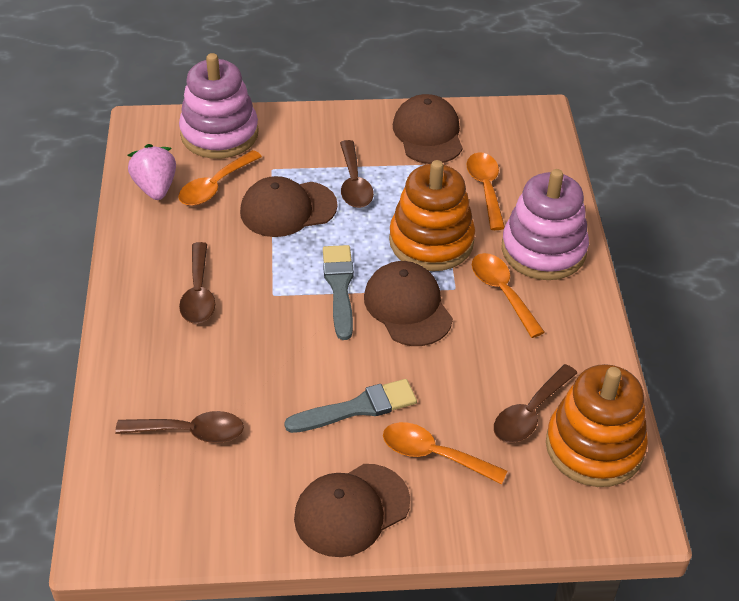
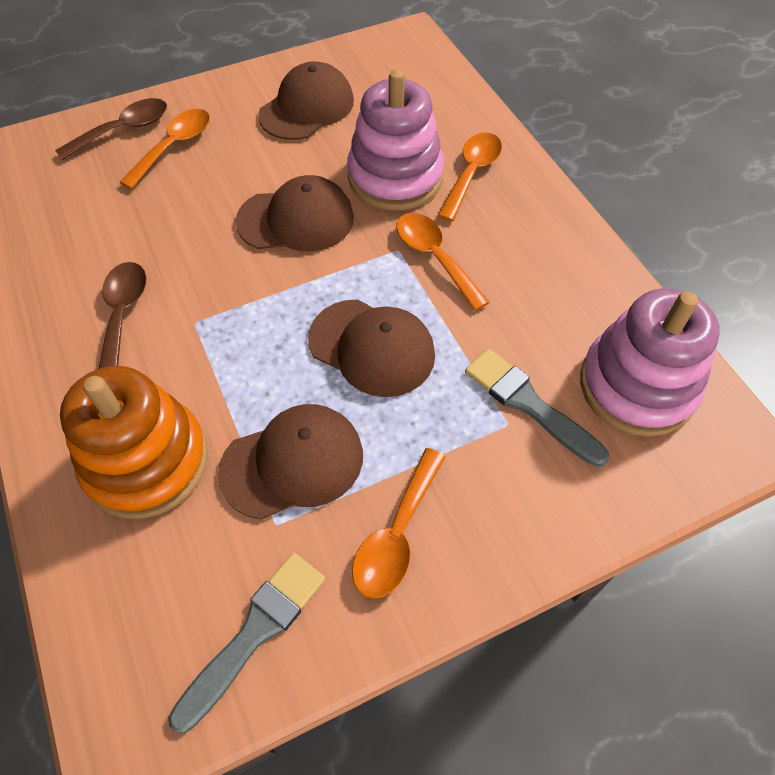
brown spoon: 4 -> 2
orange stacking toy: 2 -> 1
pink strawberry: 1 -> 0

